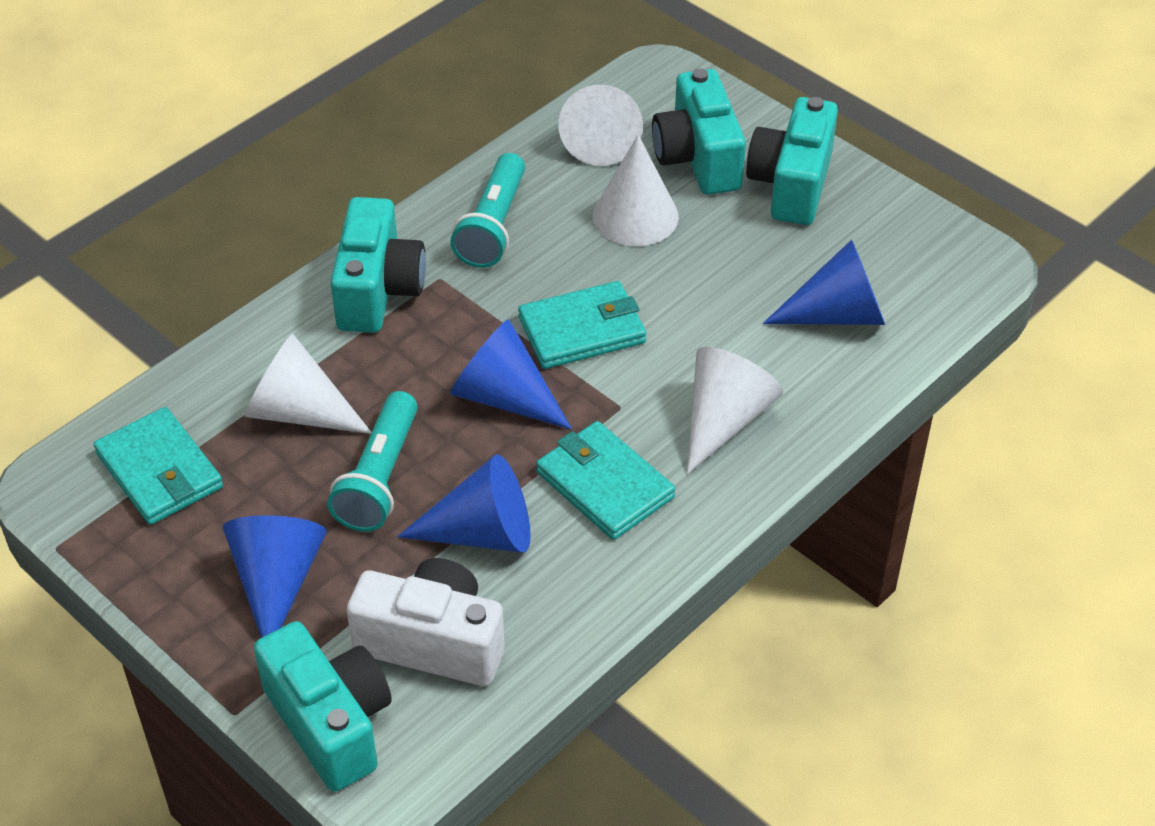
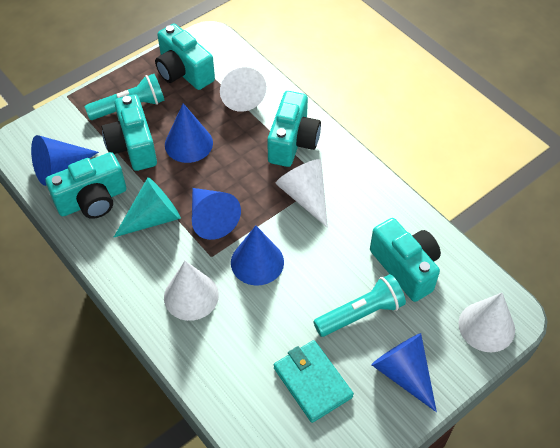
blue cone: 4 -> 5
turquoise camera: 4 -> 5
turquoise cone: 0 -> 1
turquoise wallet: 3 -> 1
white camera: 1 -> 0

